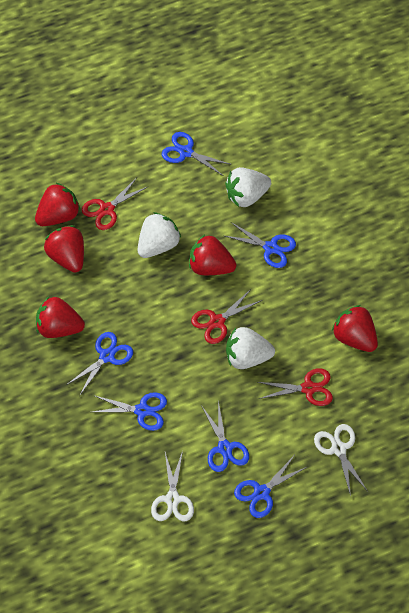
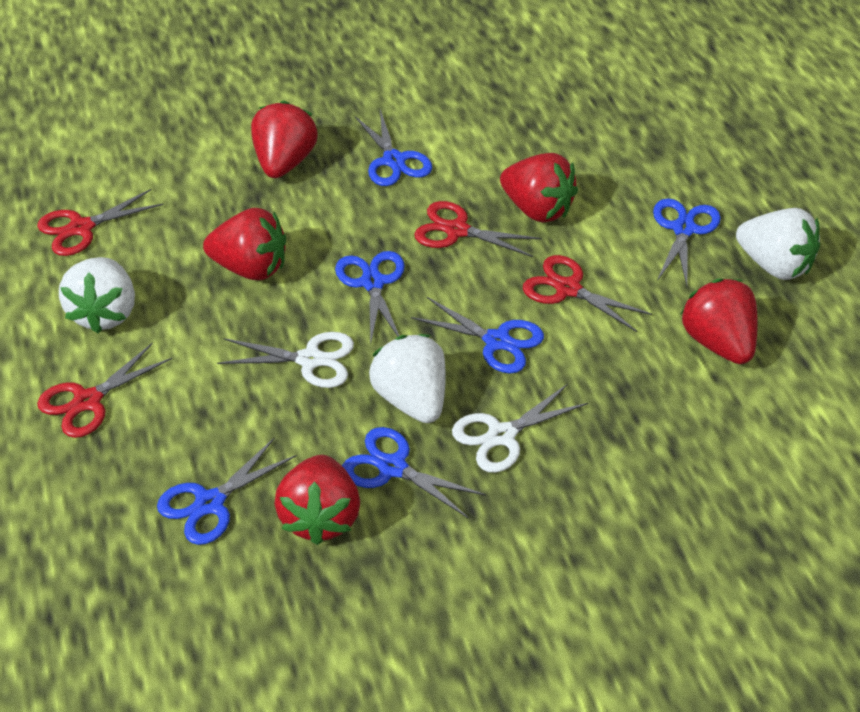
red scissors: 3 -> 4

